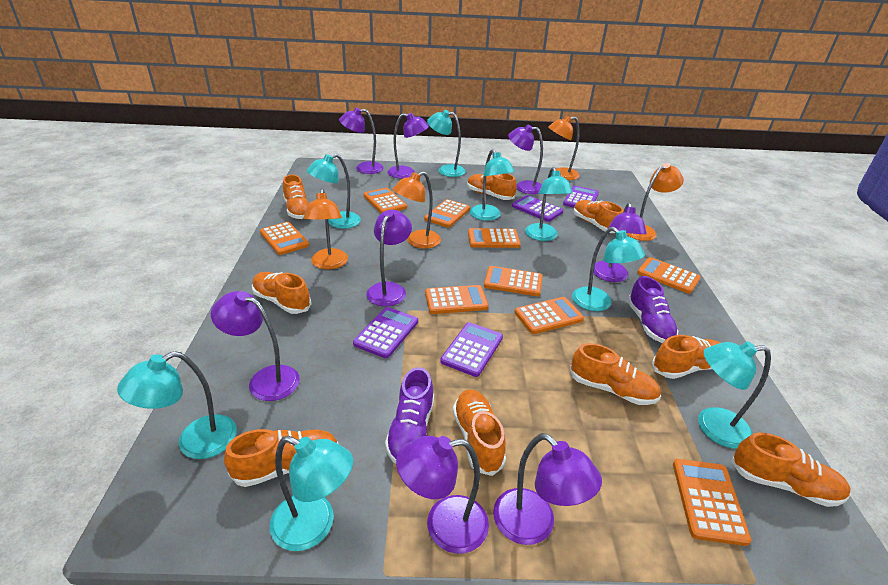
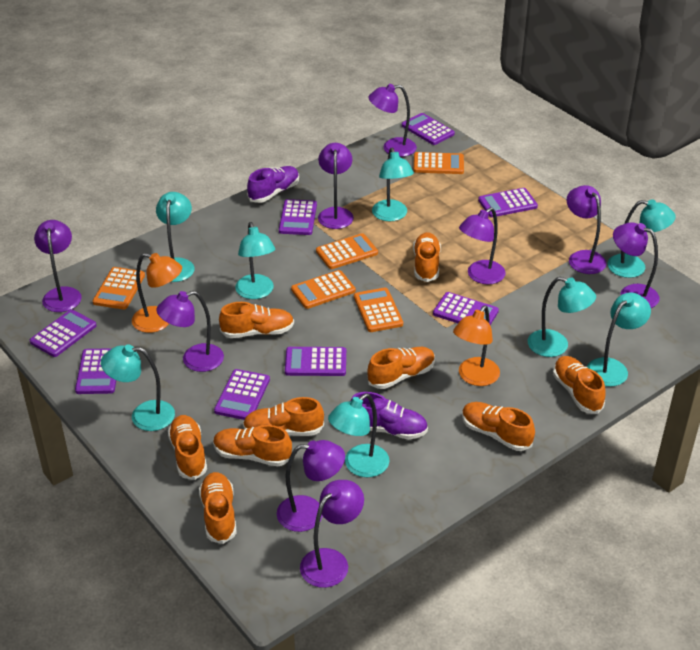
orange calculator: 9 -> 5
orange lamp: 4 -> 2
purple calculator: 4 -> 8
purple lamp: 8 -> 9

